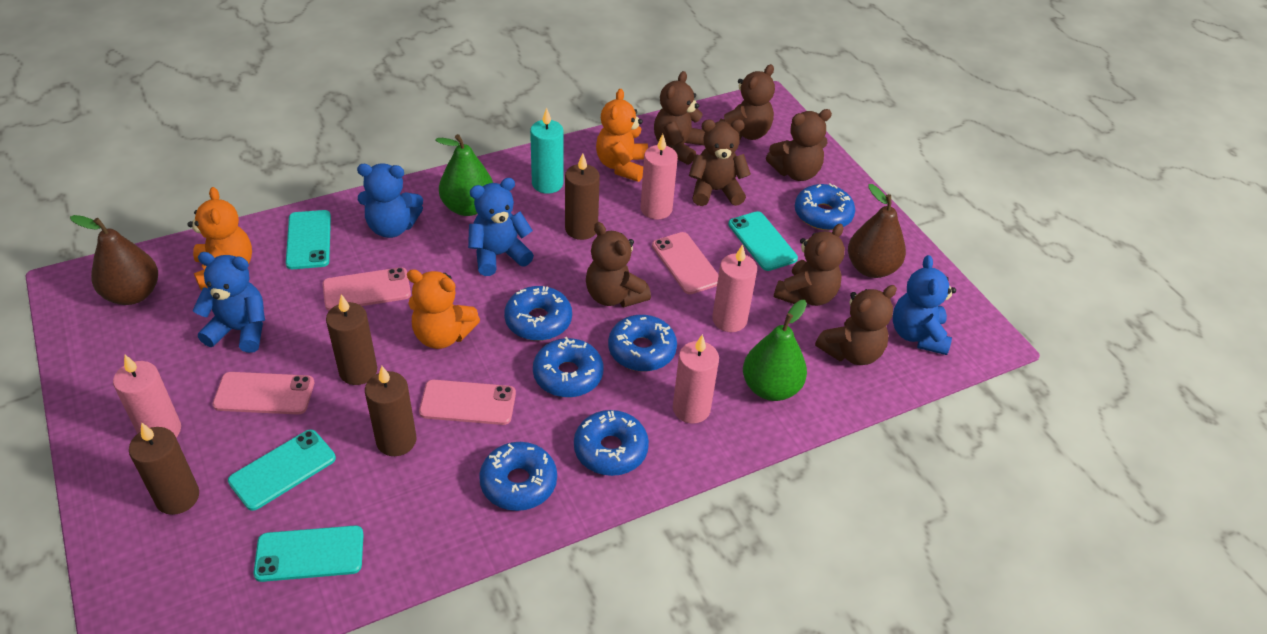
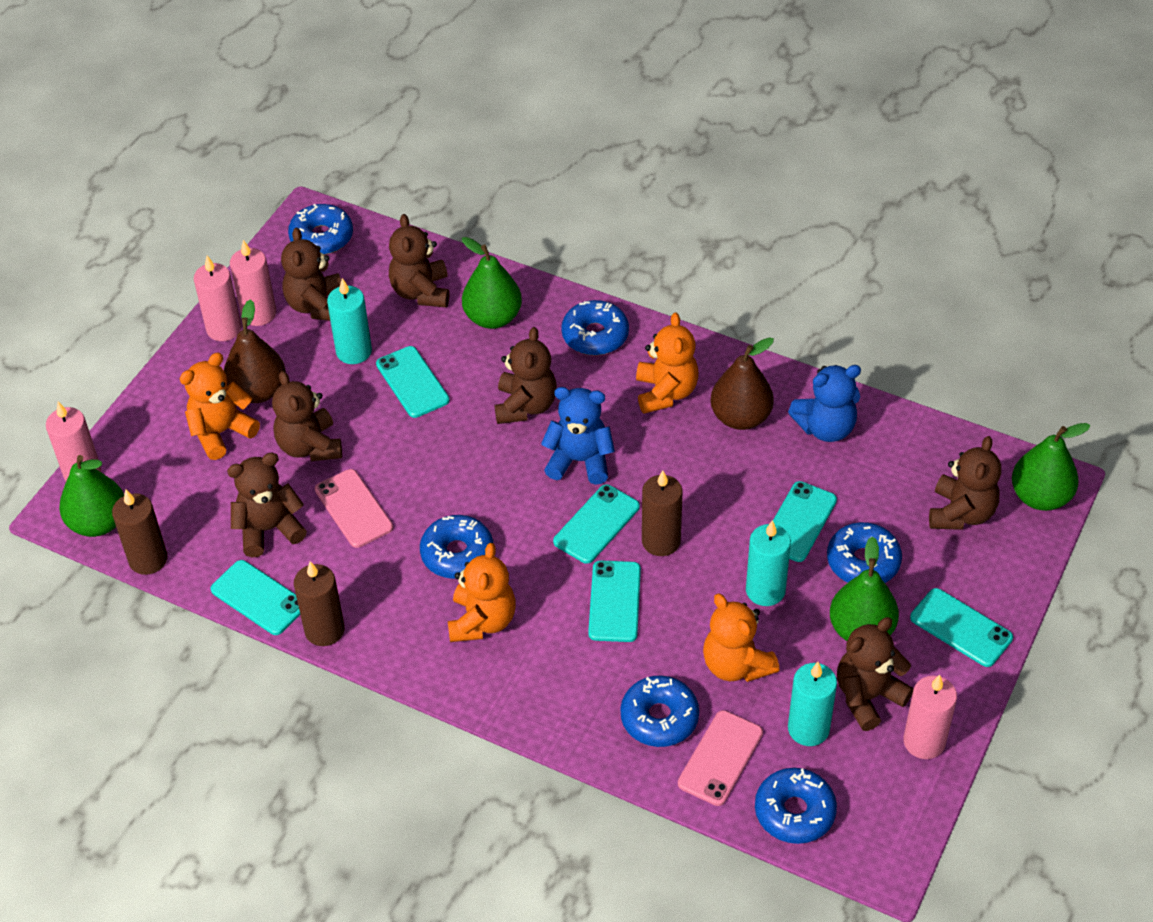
blue teddy bear: 4 -> 2
brown candle: 4 -> 3
green pear: 2 -> 4
orange teddy bear: 3 -> 4
pink phone: 4 -> 2
turquoise candle: 1 -> 3
turquoise phone: 4 -> 6

